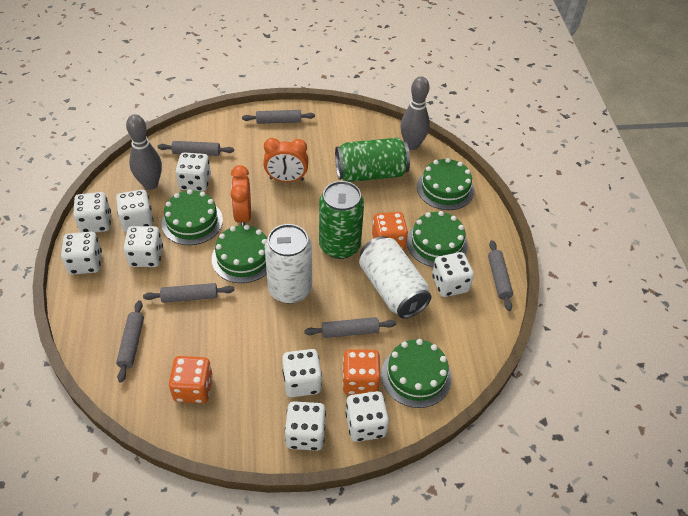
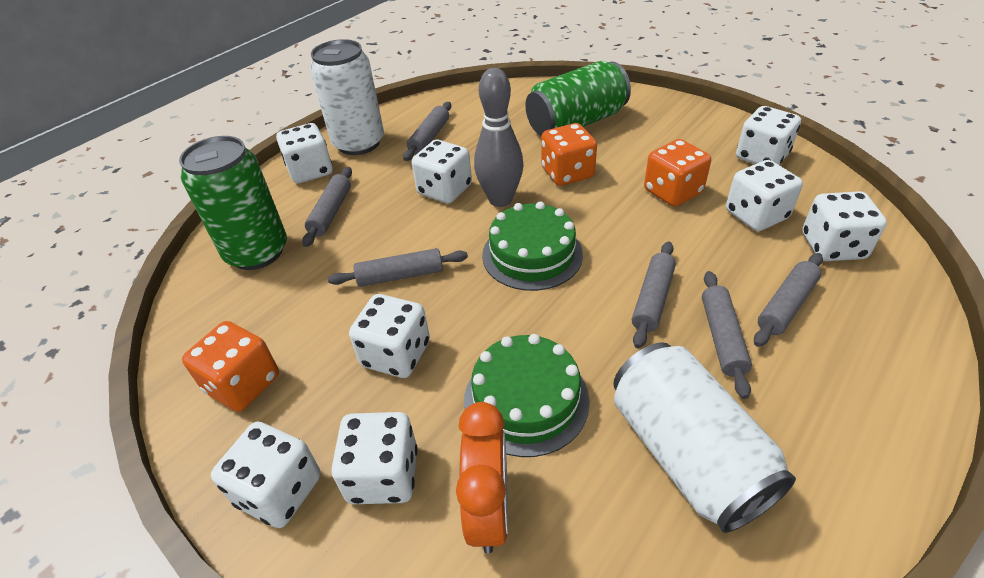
green cake: 5 -> 2
grey bowling pin: 2 -> 1
orange clock: 2 -> 1
white dice: 9 -> 8

